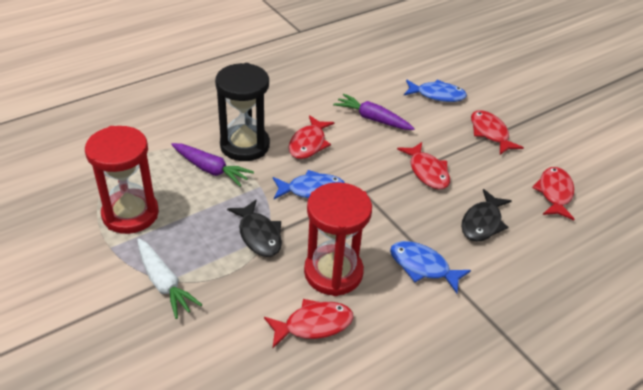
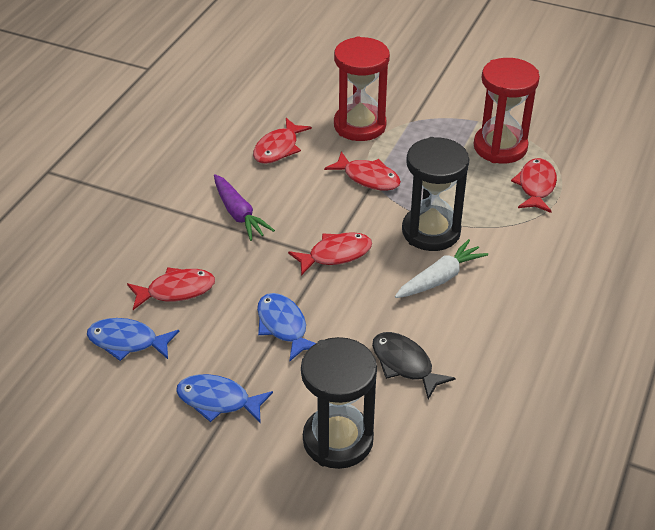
black fish: 2 -> 1
black hourglass: 1 -> 2
purple carrot: 2 -> 1

